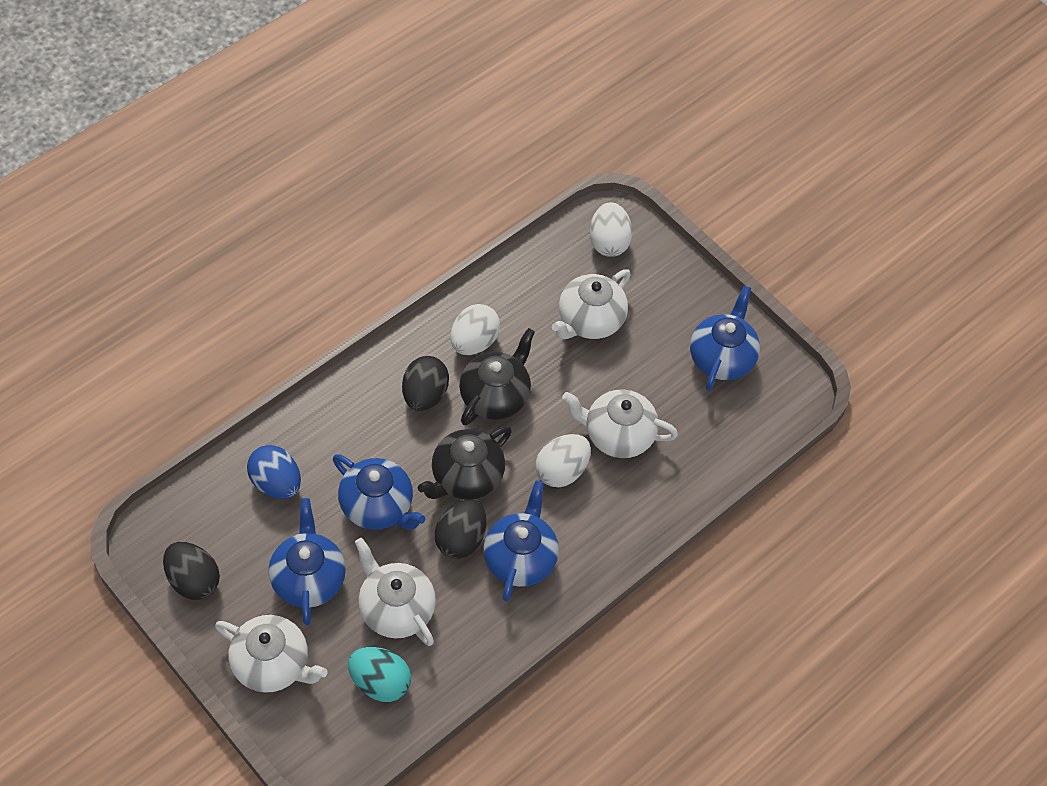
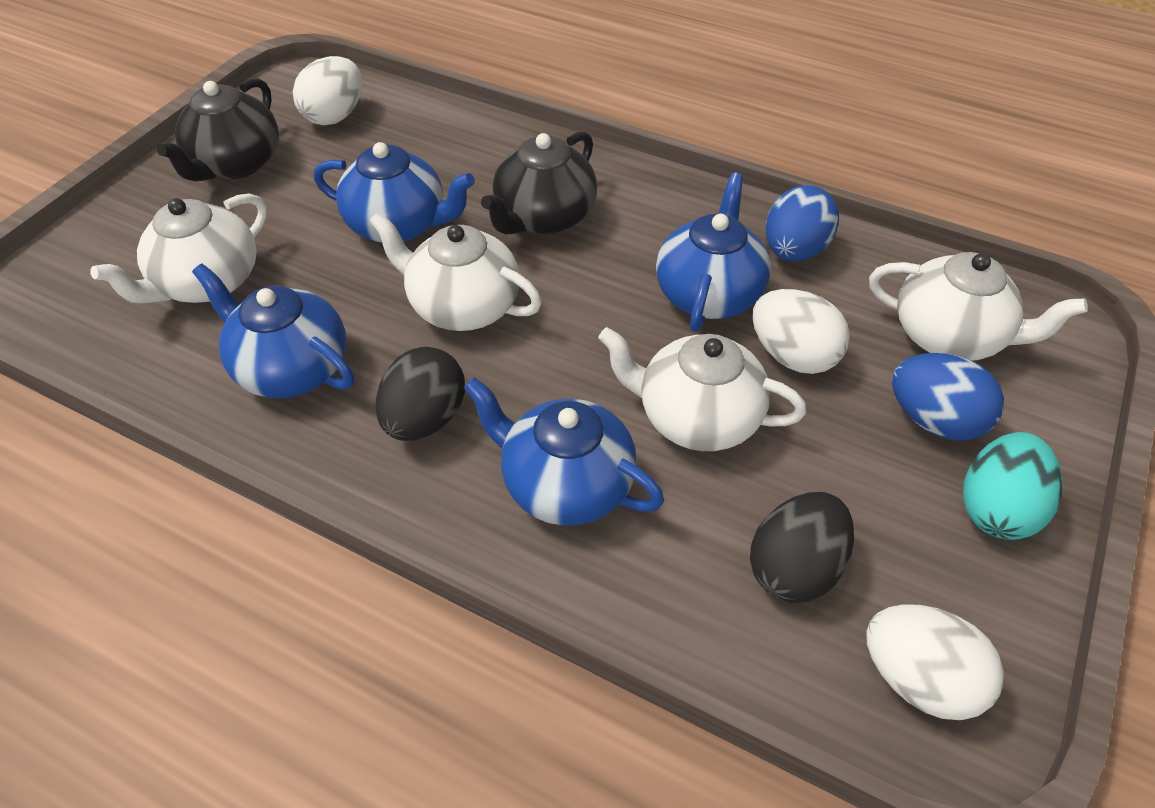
black egg: 3 -> 2
blue egg: 1 -> 2

